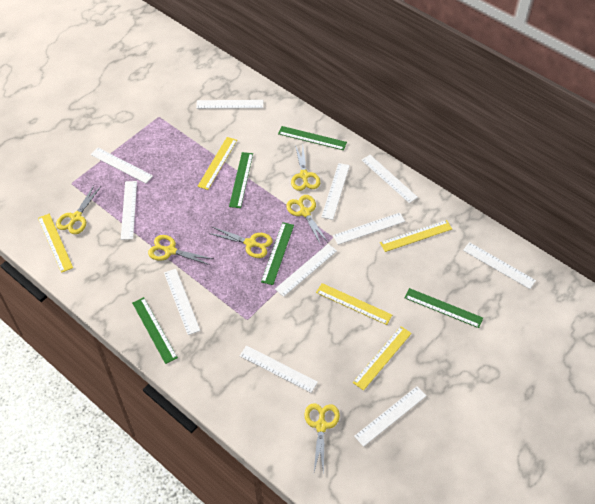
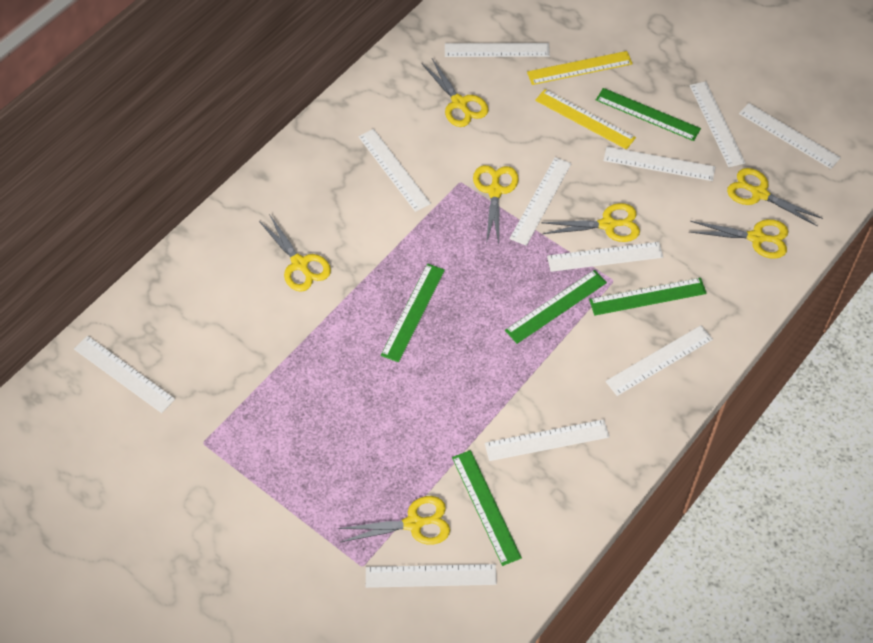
yellow ruler: 5 -> 2
yellow scissors: 6 -> 7

